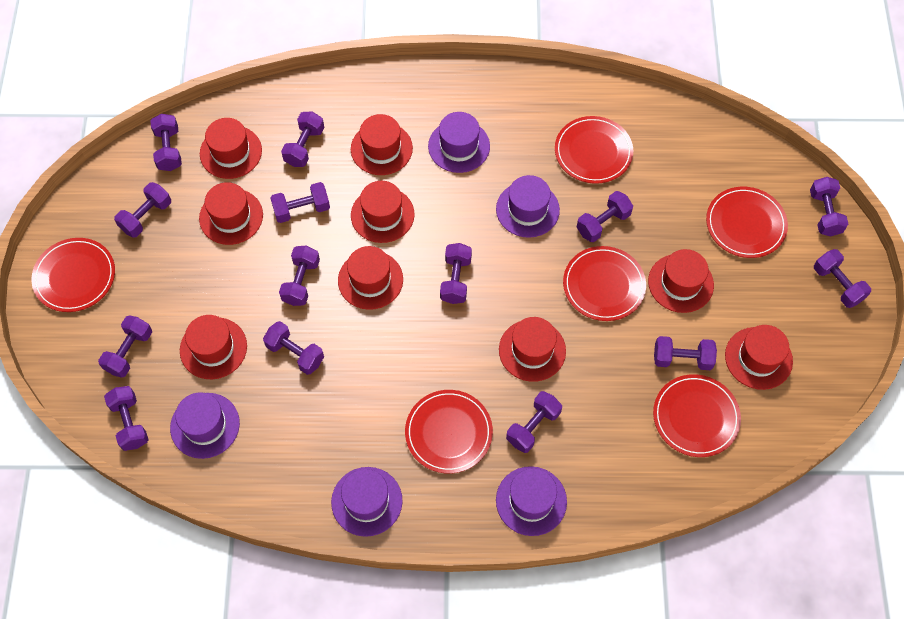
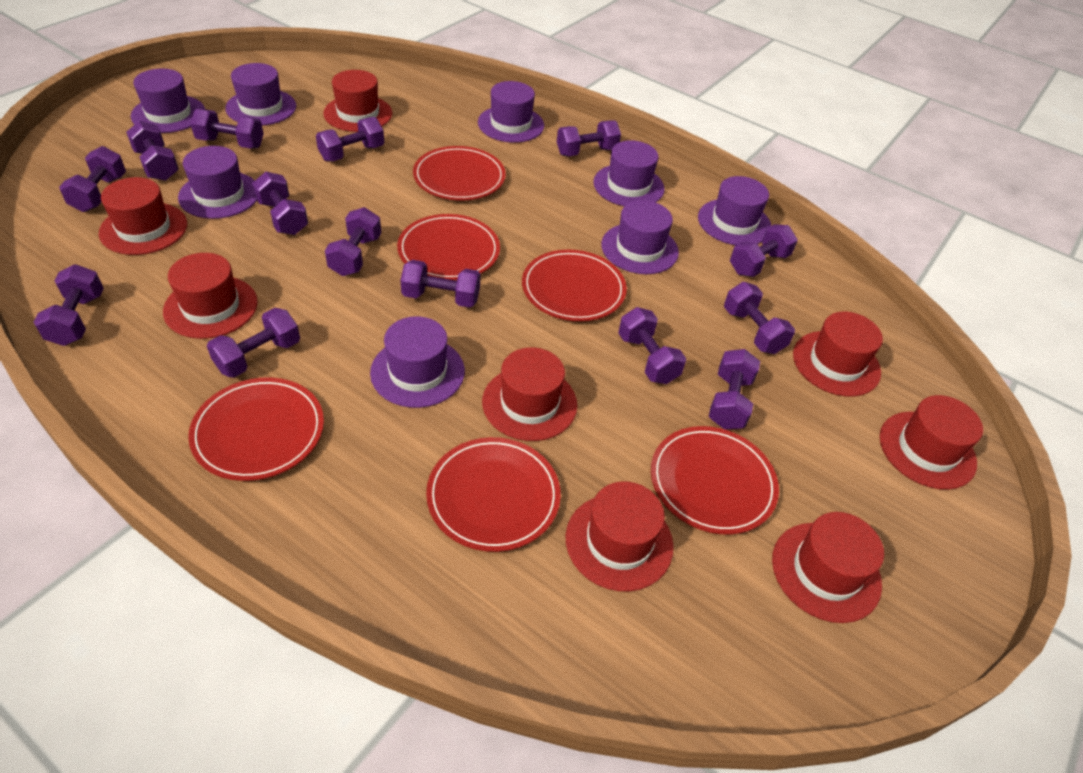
purple hat: 5 -> 8
red hat: 9 -> 8

